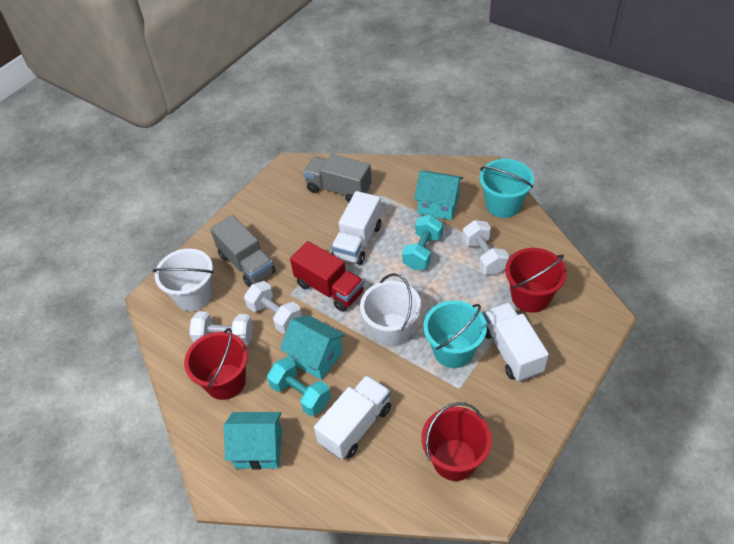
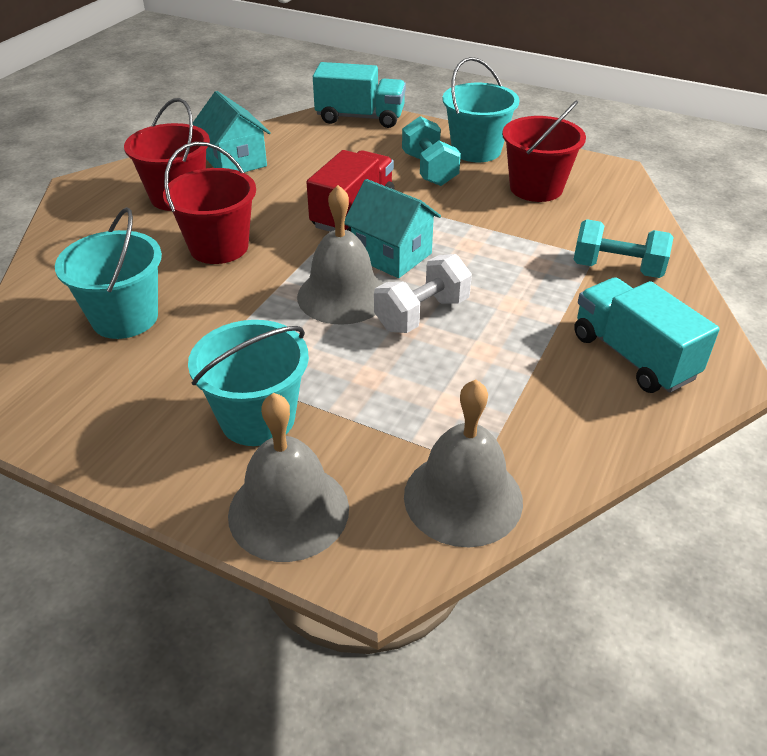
grey bell: 0 -> 3
grey truck: 2 -> 0
turquoise bucket: 2 -> 3
turquoise house: 3 -> 2
turquoise truck: 0 -> 2
white bucket: 2 -> 0
white dumbbell: 3 -> 1
white truck: 3 -> 0

